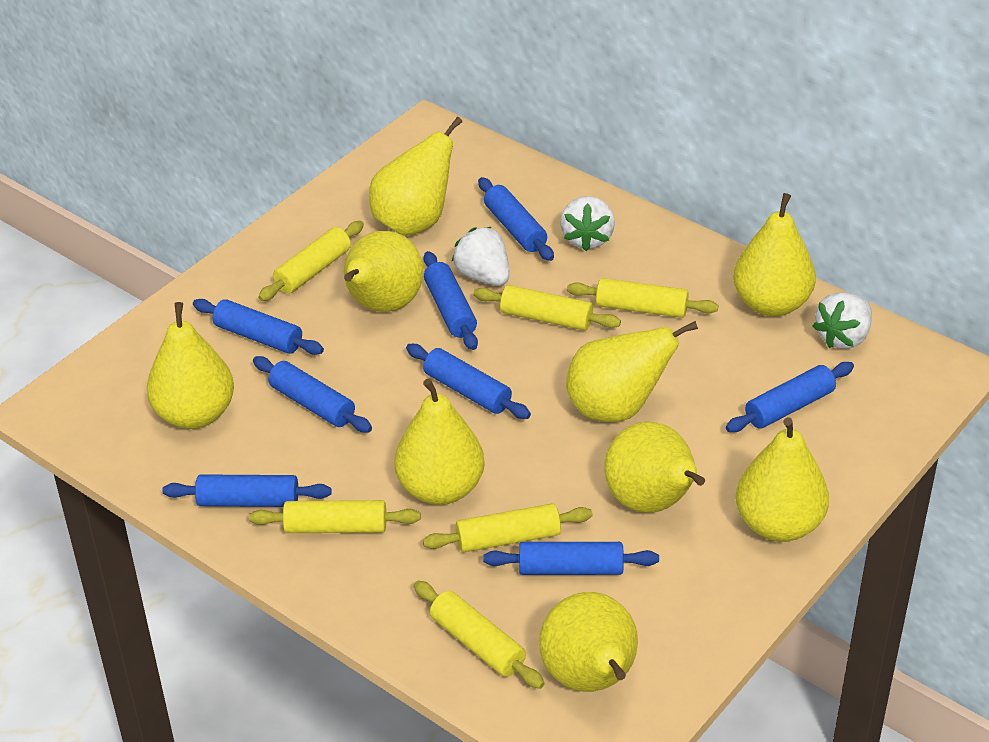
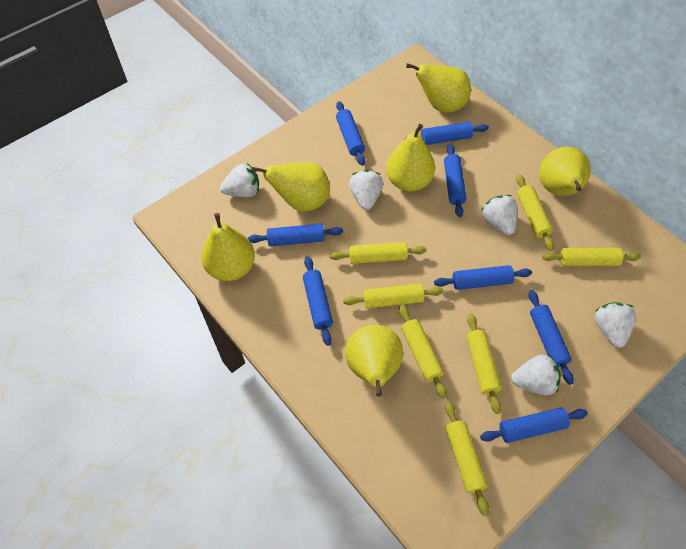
white strawberry: 3 -> 5
yellow pear: 9 -> 6
yellow rolling pin: 6 -> 7

